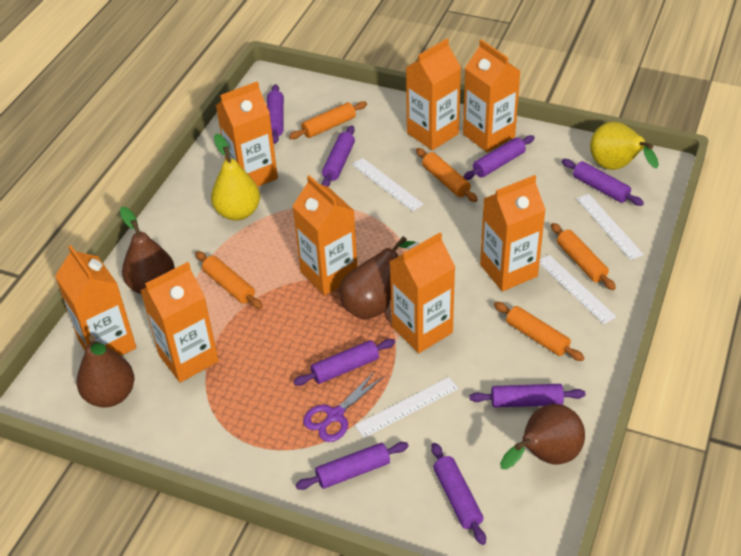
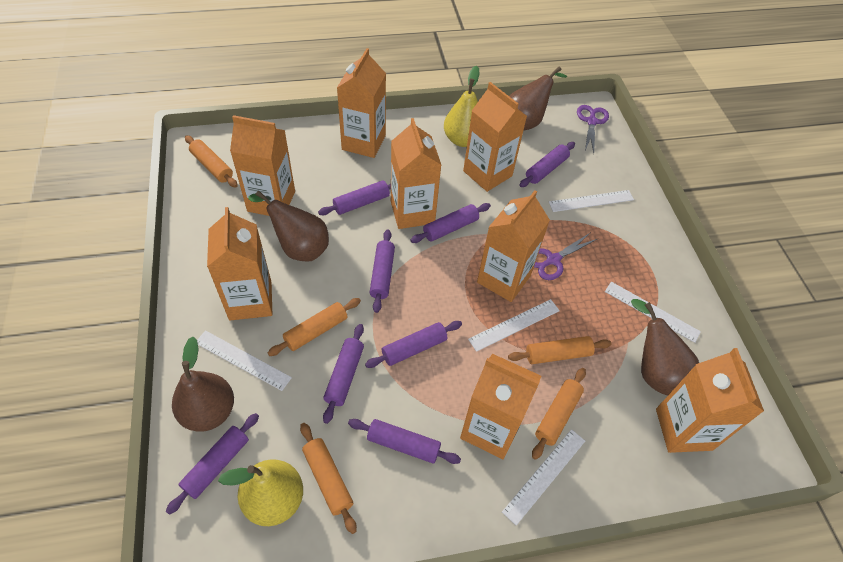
purple scissors: 1 -> 2
white ruler: 4 -> 5

